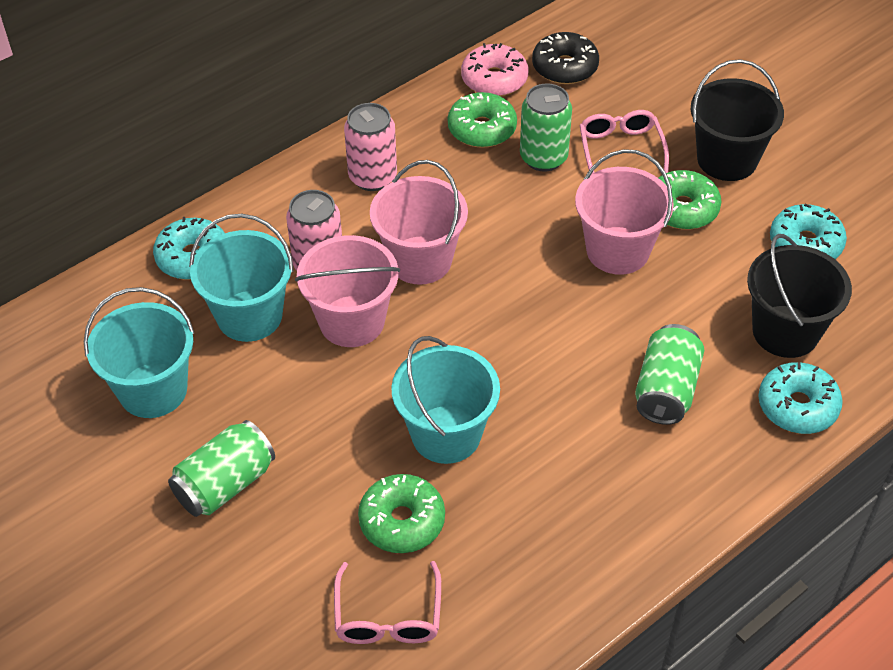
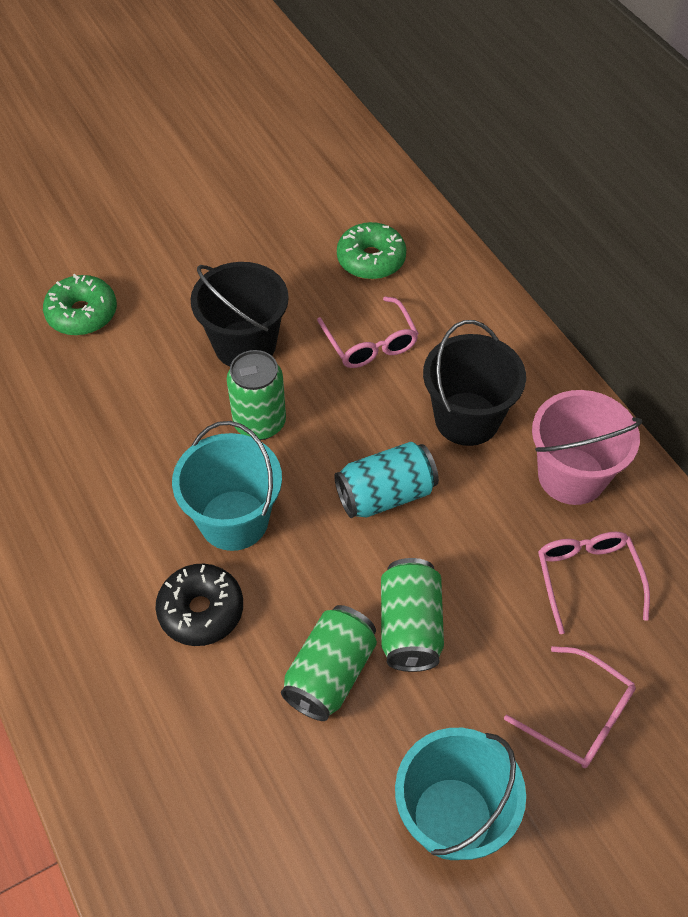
green donut: 3 -> 2
pink bucket: 3 -> 1
pink can: 2 -> 0
pink donut: 1 -> 0
pink glasses: 2 -> 3
turquoise bucket: 3 -> 2
turquoise can: 0 -> 1
turquoise donut: 3 -> 0

